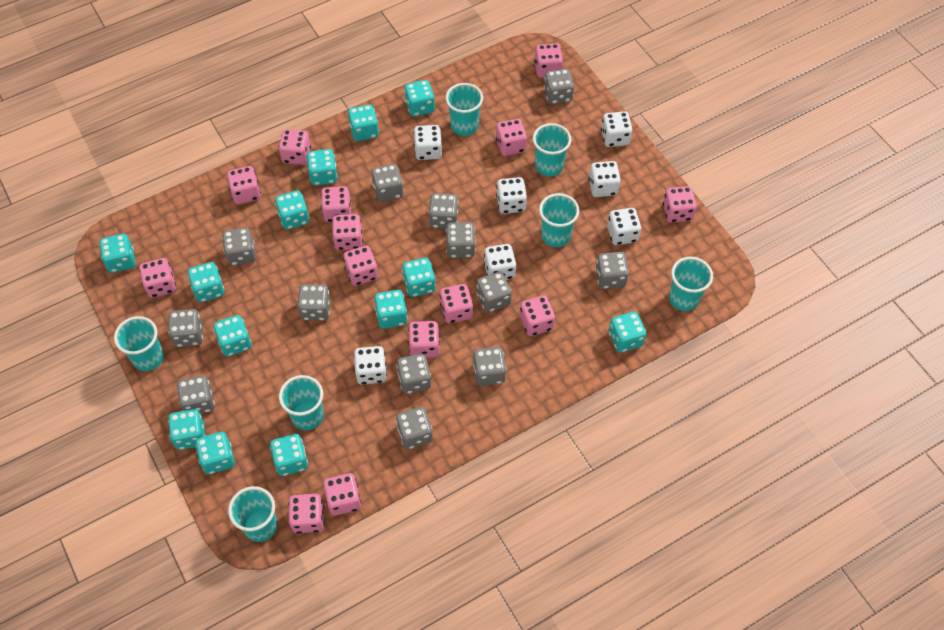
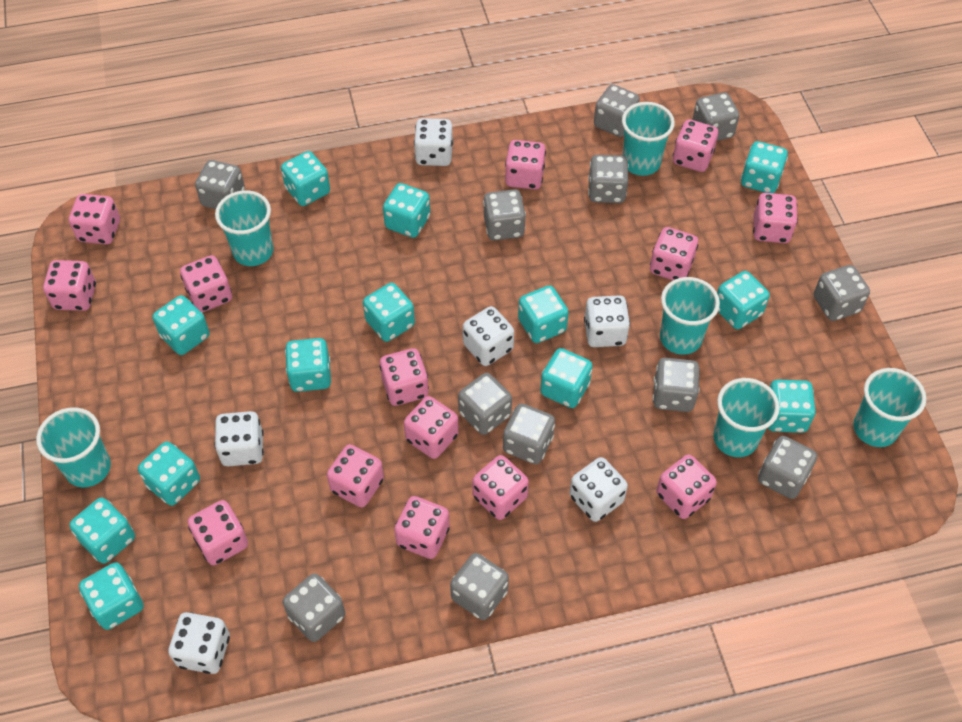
grey dice: 13 -> 12
turquoise cup: 7 -> 6
white dice: 7 -> 6

